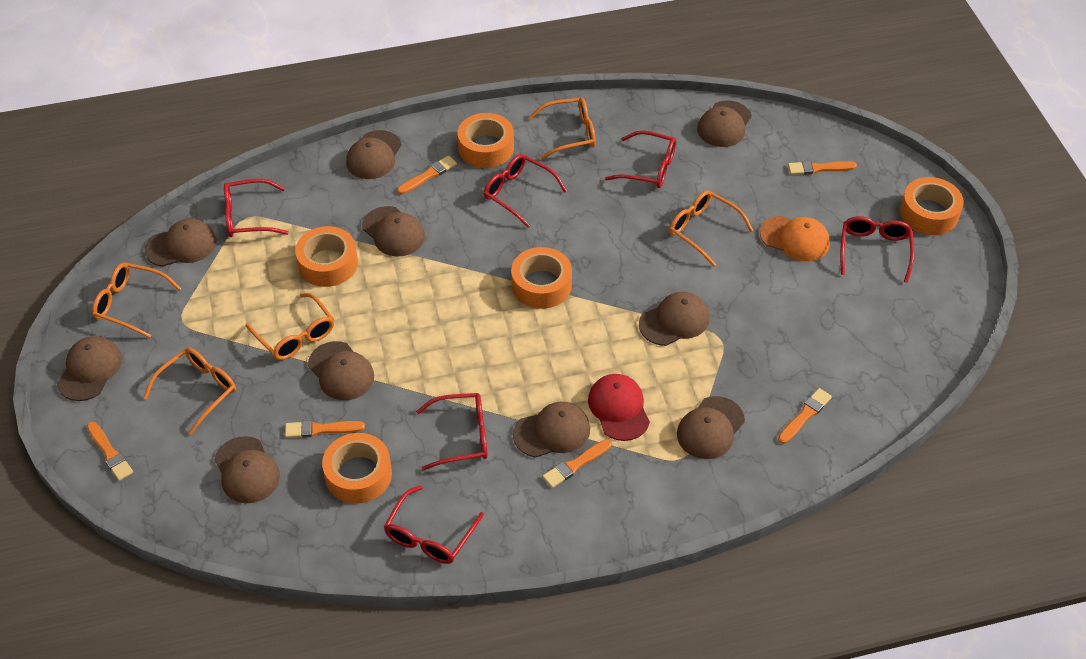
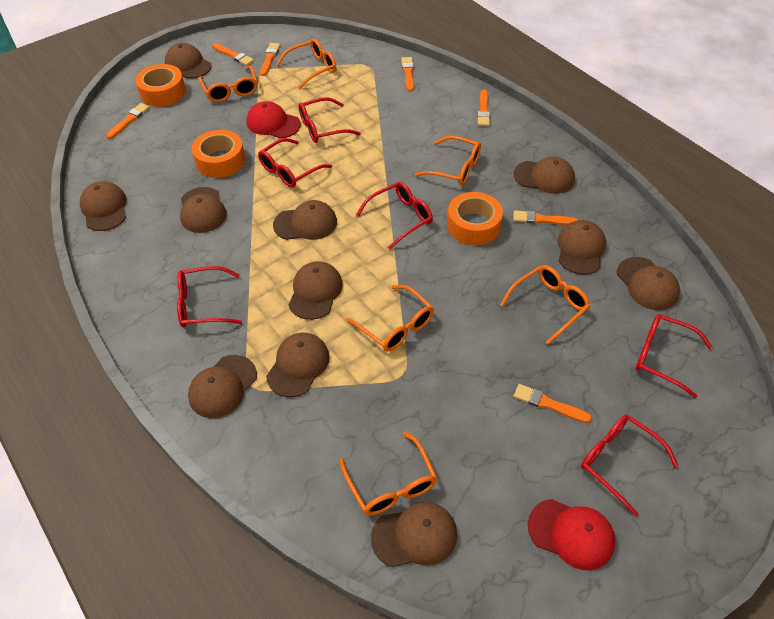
brown cap: 10 -> 11
orange brush: 6 -> 7
orange cap: 1 -> 0
orange glasses: 5 -> 6
orange tape: 5 -> 3
red cap: 1 -> 2

